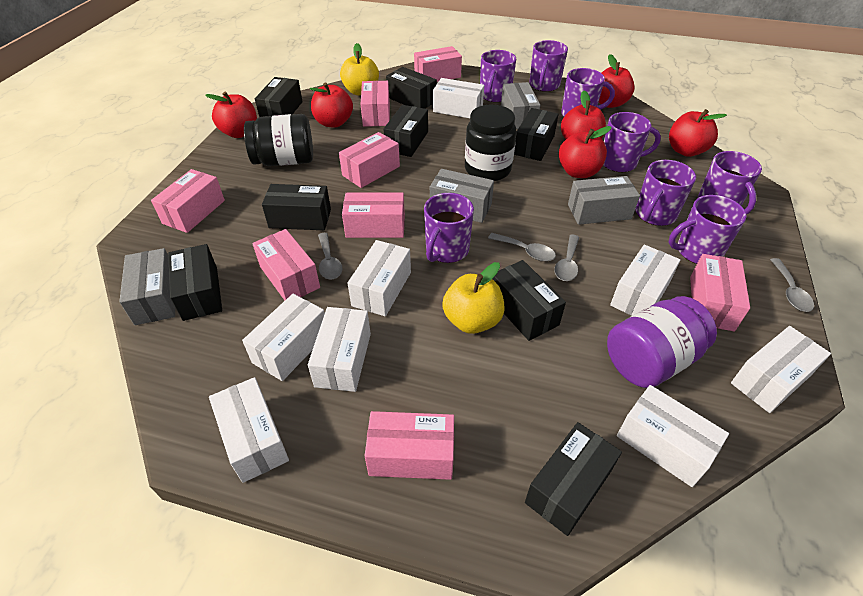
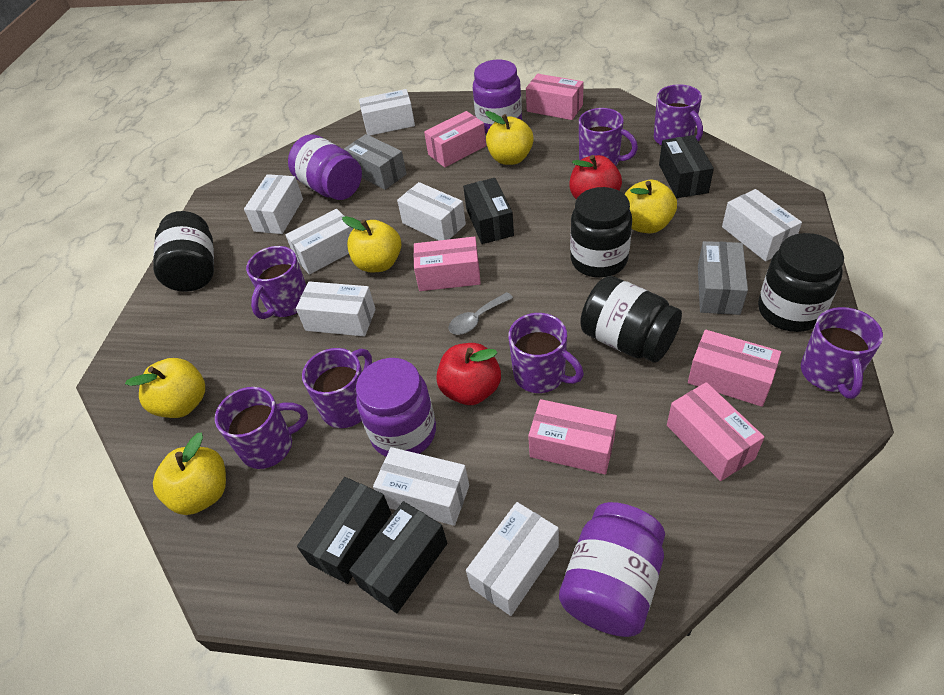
black box: 8 -> 4
black jar: 2 -> 4
grey box: 4 -> 2
grey spoon: 4 -> 1
pink box: 8 -> 6
purple jar: 1 -> 4
purple mug: 8 -> 7
red apple: 6 -> 2
yellow apple: 2 -> 5

